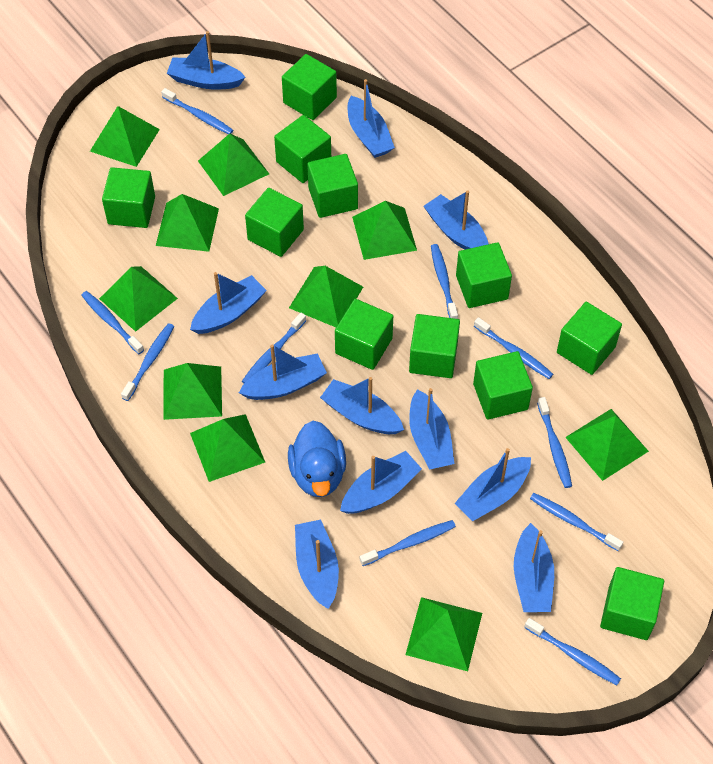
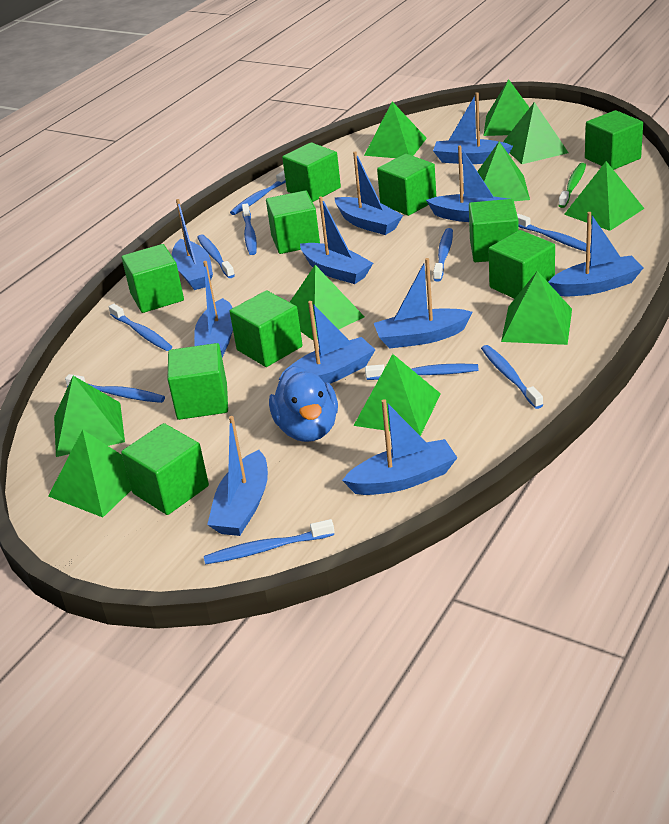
green cube: 11 -> 10
green toothbrush: 0 -> 1

